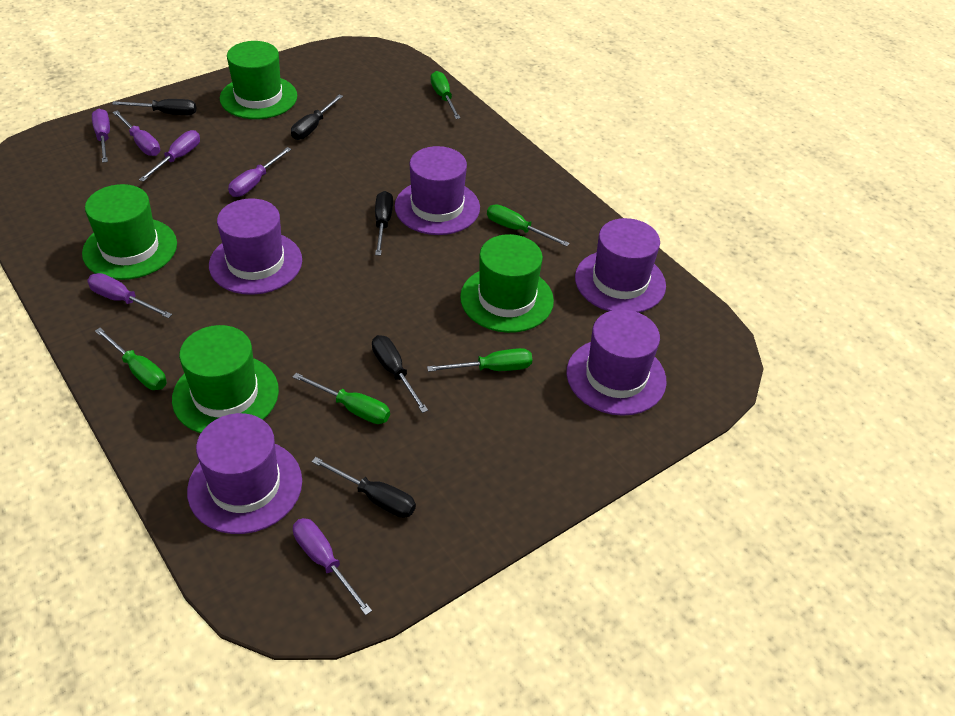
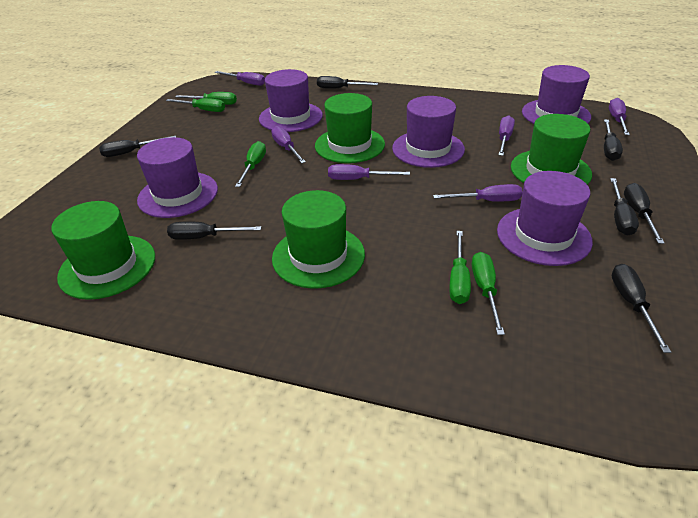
black screwdriver: 5 -> 7

